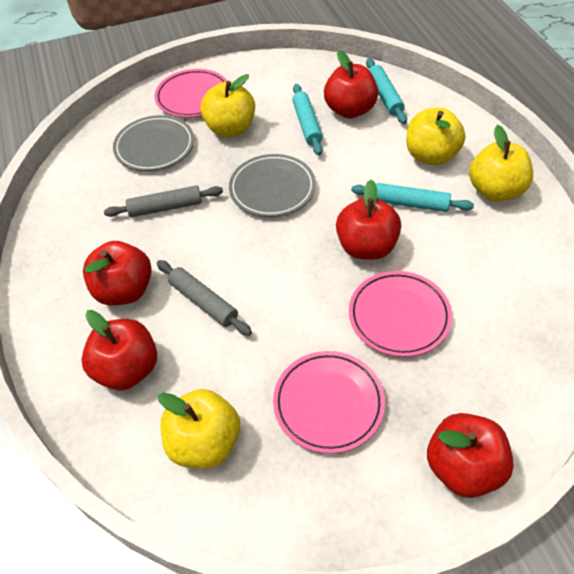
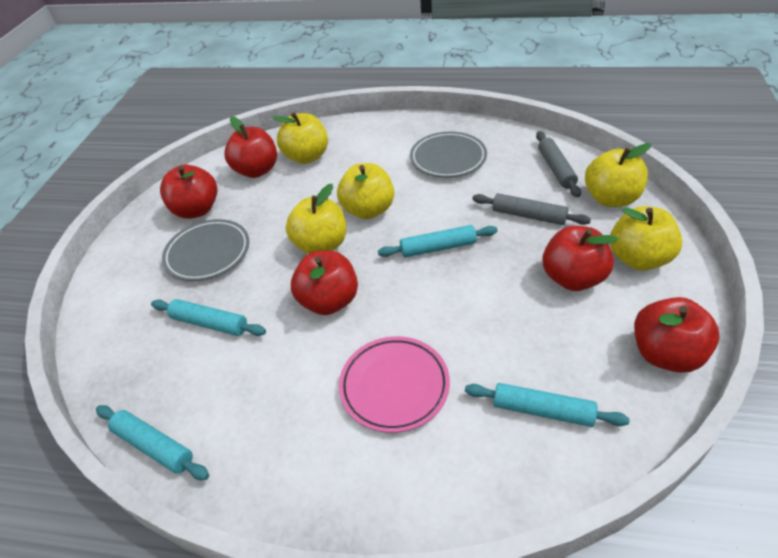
pink plate: 3 -> 1
turquoise rolling pin: 3 -> 4
yellow apple: 4 -> 5

